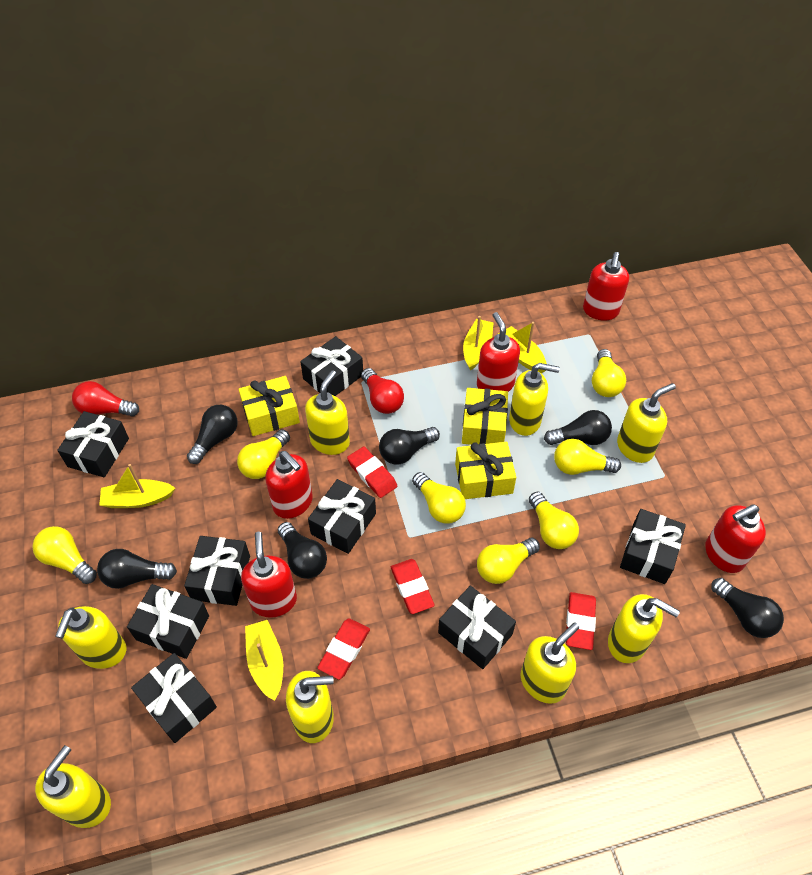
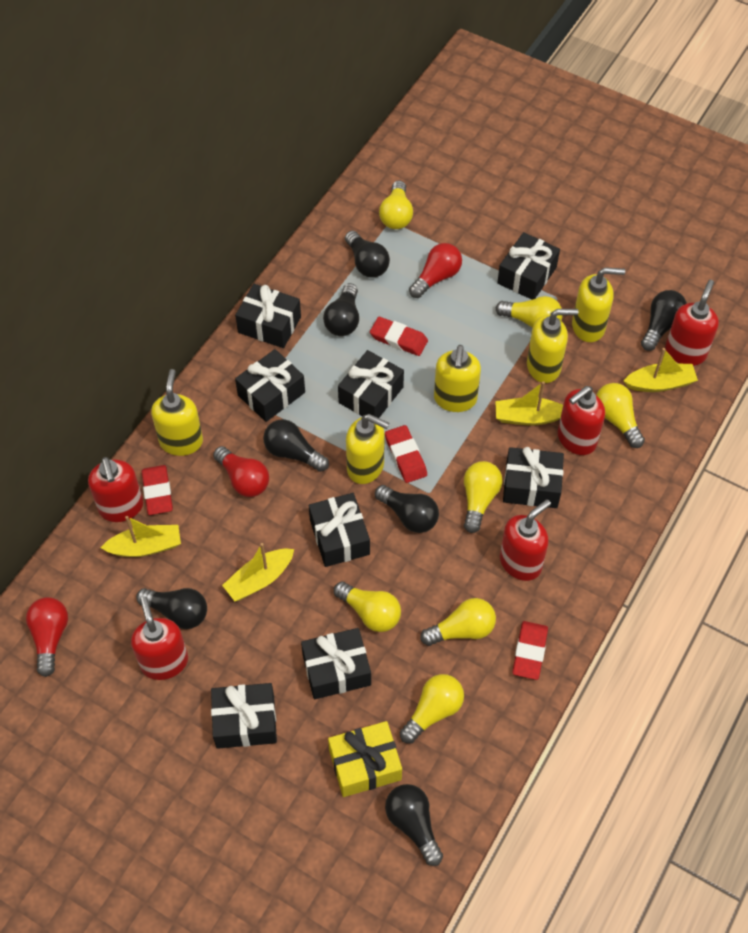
black light bulb: 6 -> 7
red light bulb: 2 -> 3
yellow gift: 3 -> 1
yellow soap dispenser: 8 -> 5

